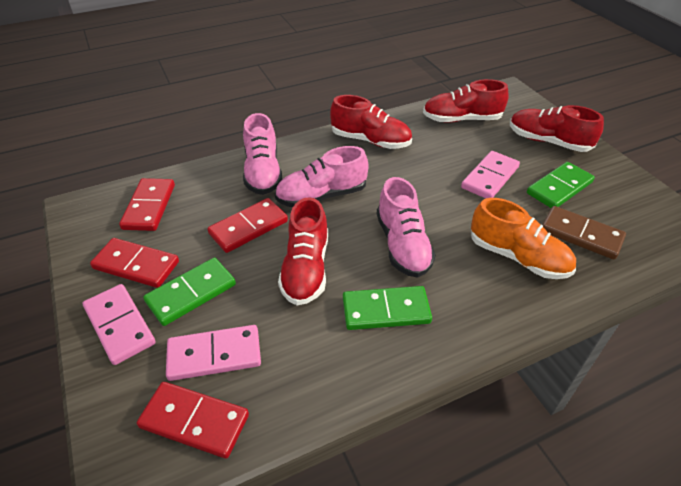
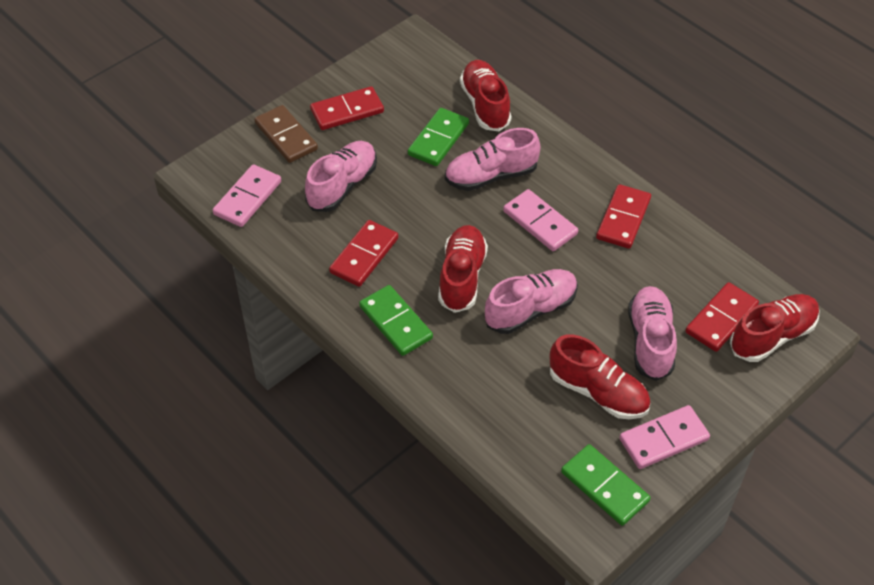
orange shoe: 1 -> 0
pink shoe: 3 -> 4

